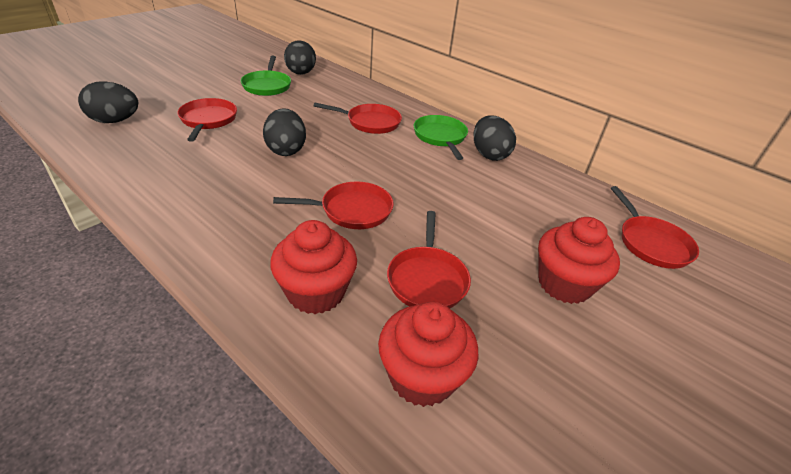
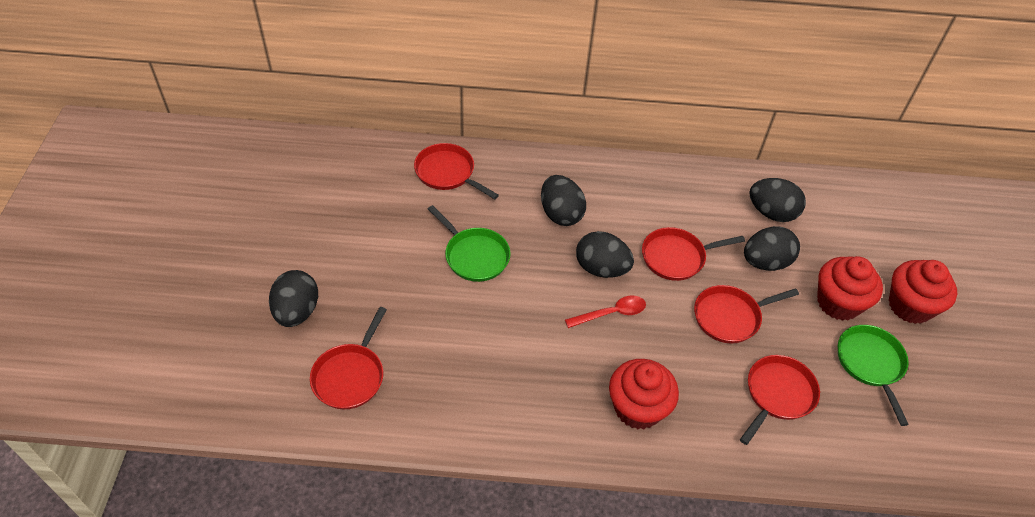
black egg: 4 -> 5
red spoon: 0 -> 1

